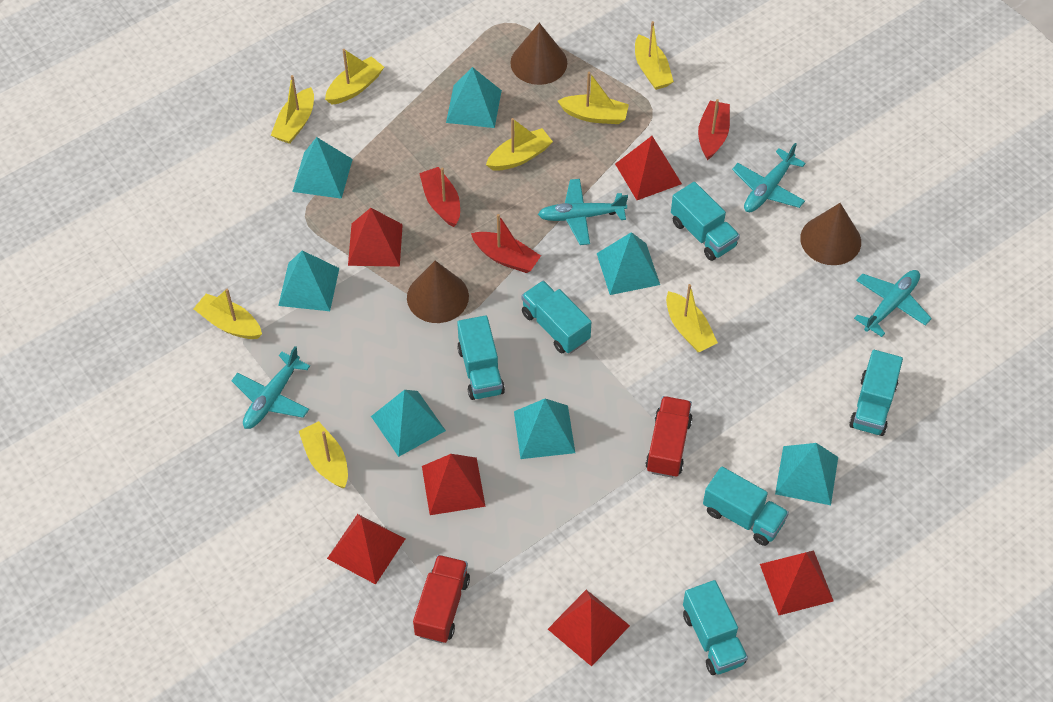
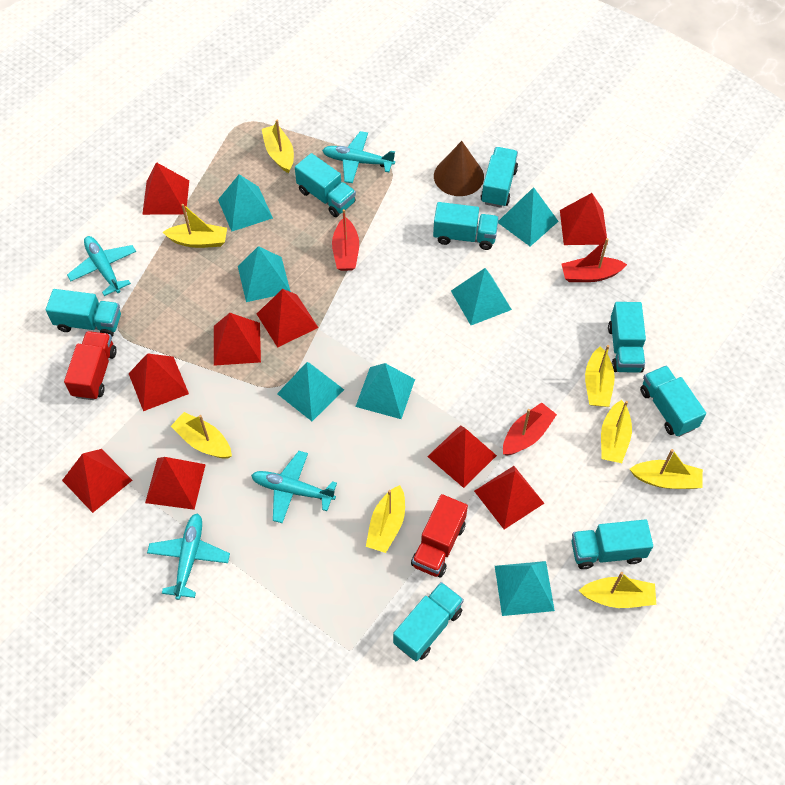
brown cone: 3 -> 1
red pyramid: 6 -> 9
turquoise truck: 6 -> 8

